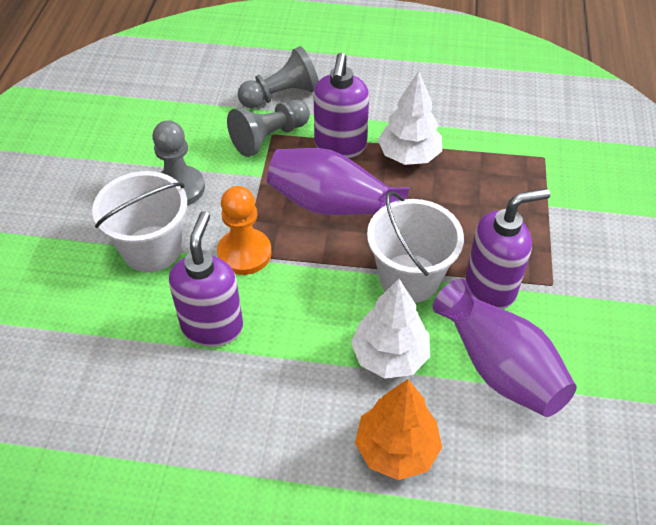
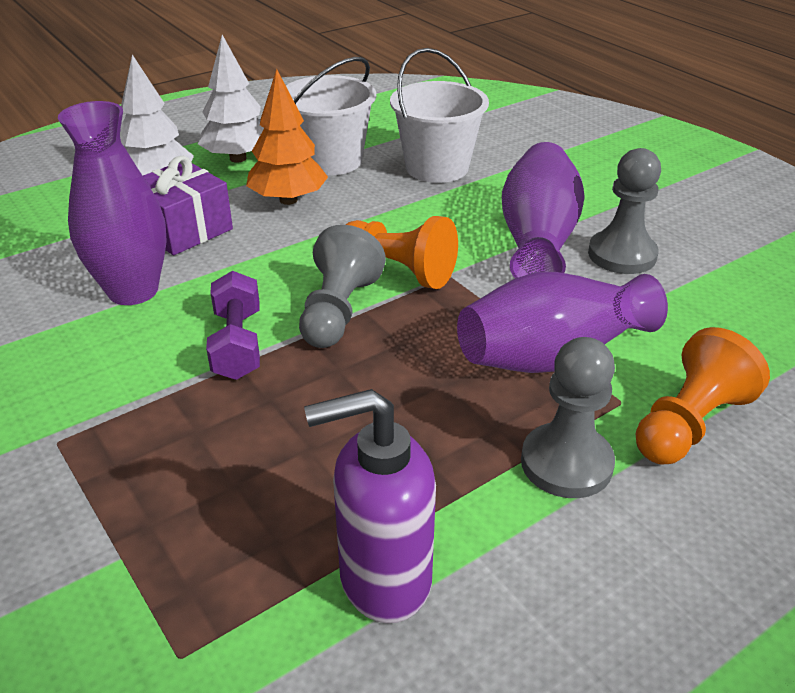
orange pawn: 1 -> 2
purple dumbbell: 0 -> 1
purple gift: 0 -> 1
purple soap dispenser: 3 -> 1
purple vase: 2 -> 3

